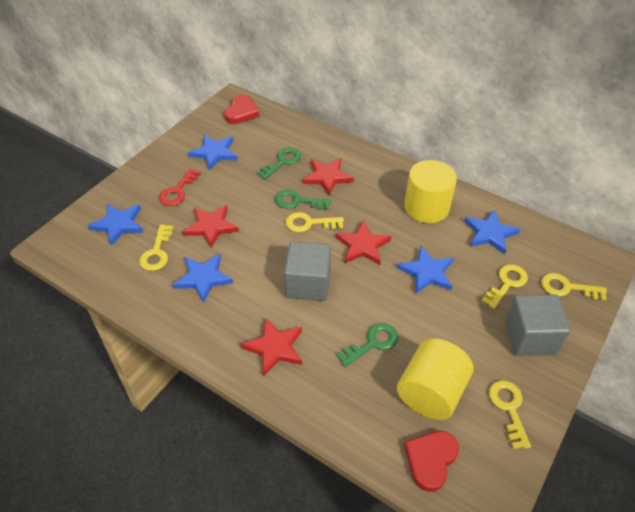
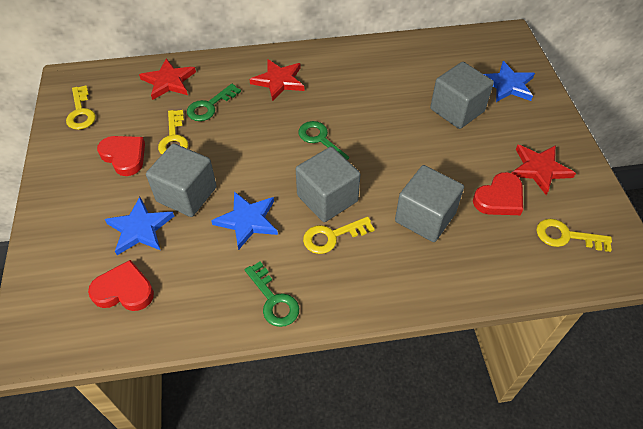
blue star: 5 -> 3
grey cube: 2 -> 4
red heart: 2 -> 3
red key: 1 -> 0
red star: 4 -> 3
yellow cylinder: 2 -> 0
yellow key: 5 -> 4

